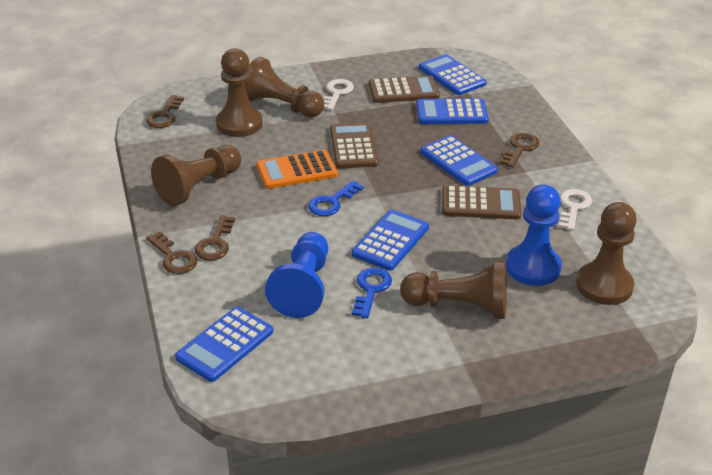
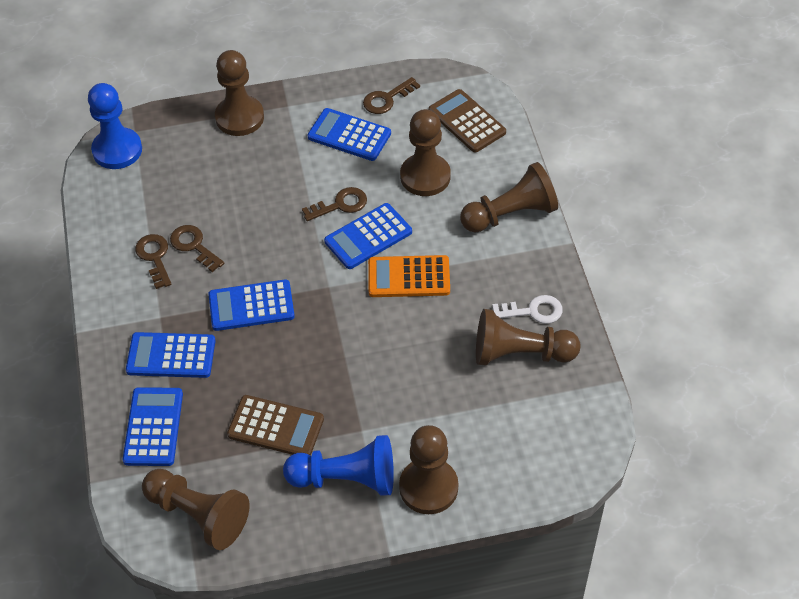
blue key: 2 -> 0
brown calculator: 3 -> 2
brown pawn: 5 -> 6
white key: 2 -> 1

